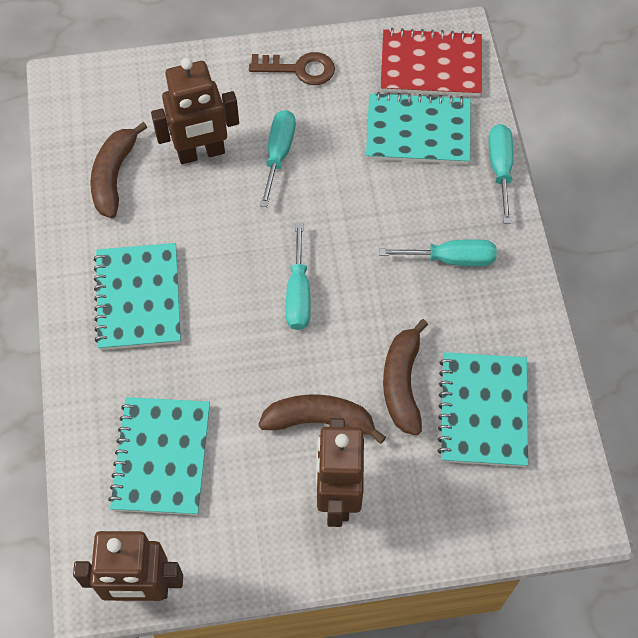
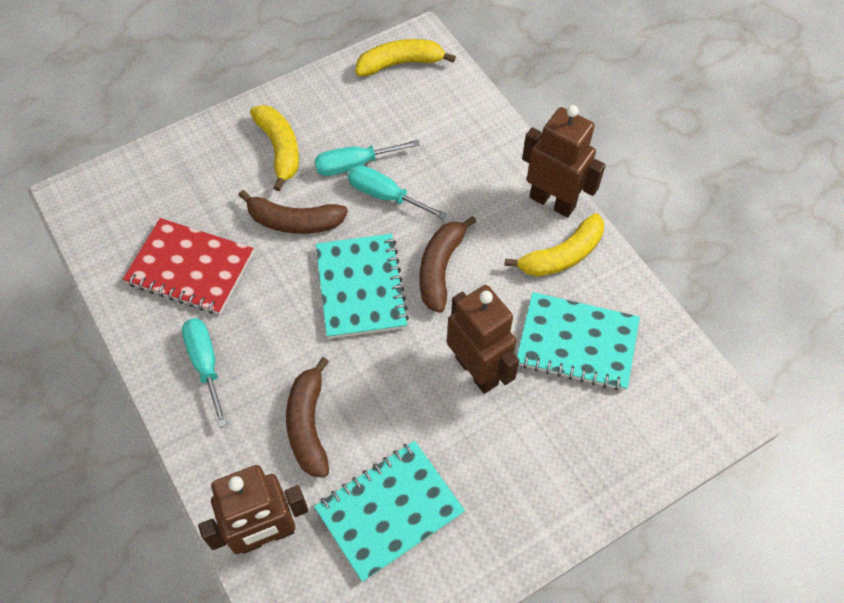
brown key: 1 -> 0
turquoise notebook: 4 -> 3
turquoise screwdriver: 4 -> 3
yellow banana: 0 -> 3

